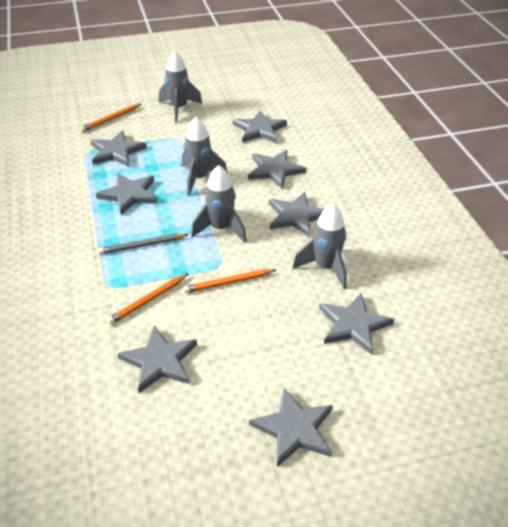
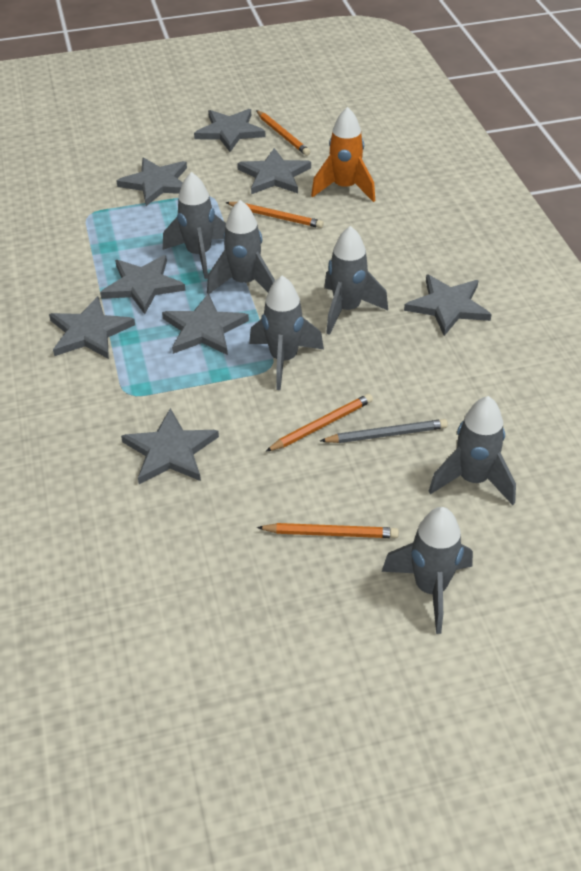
grey rocket: 4 -> 6
orange pencil: 3 -> 4
orange rocket: 0 -> 1

